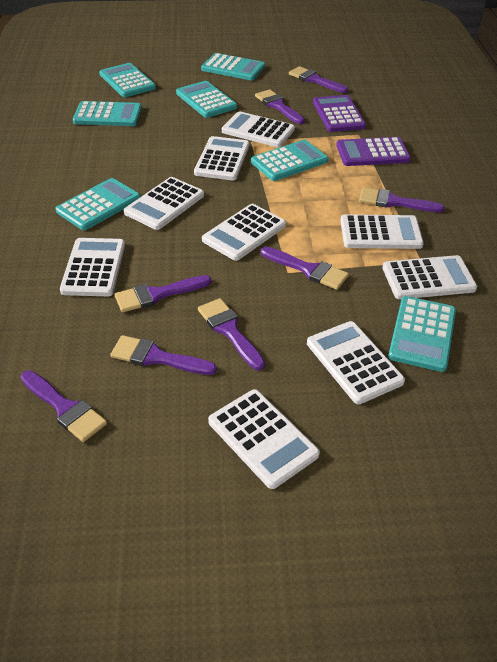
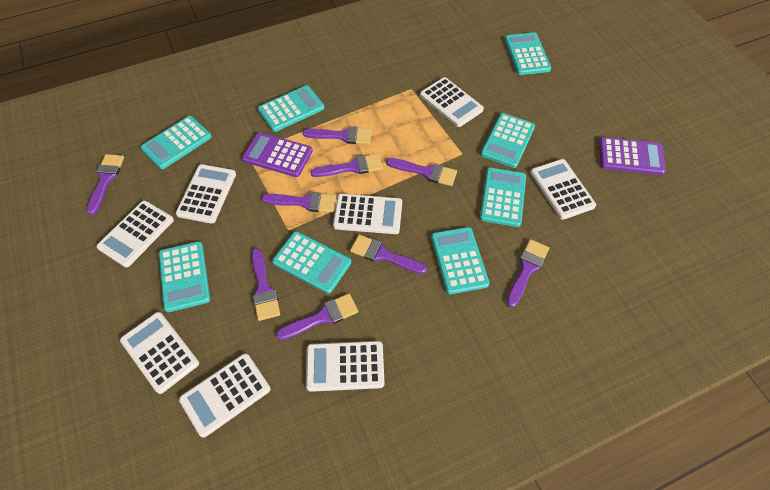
purple brush: 8 -> 9
turquoise calculator: 7 -> 8
white calculator: 9 -> 8

